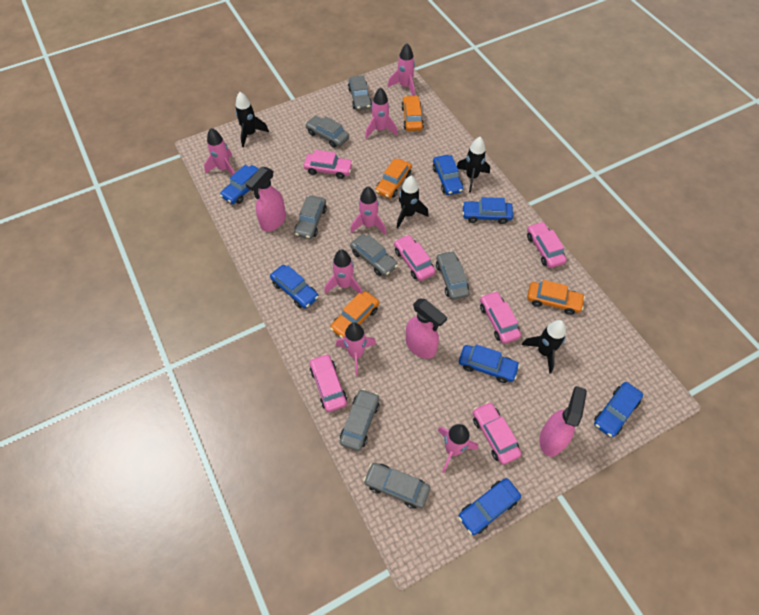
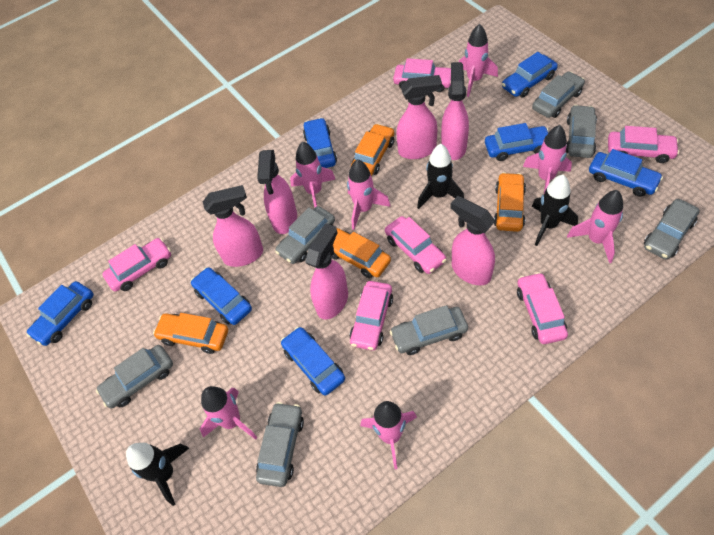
black rocket: 4 -> 3
pink spray bottle: 3 -> 6

